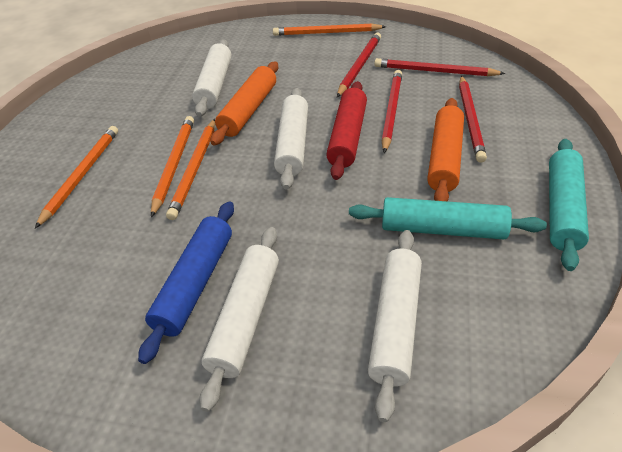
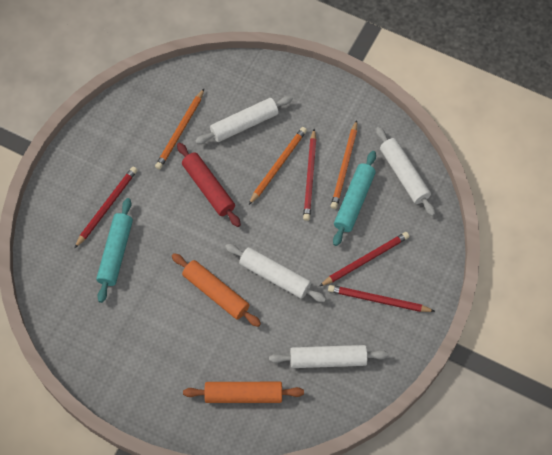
blue rolling pin: 1 -> 0
orange pencil: 4 -> 3

